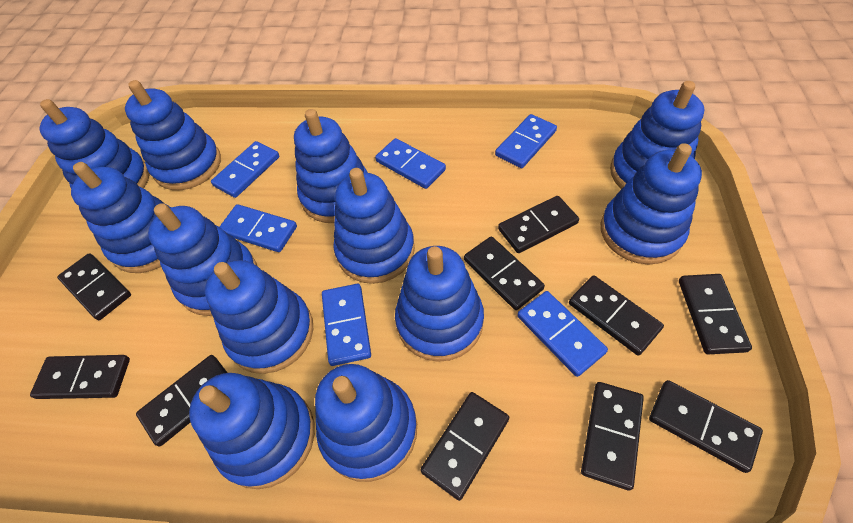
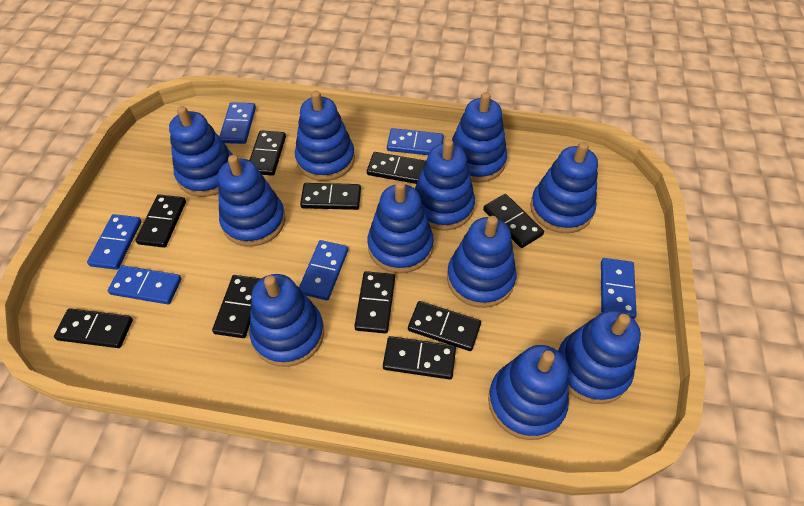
blue stacking toy: 12 -> 11

